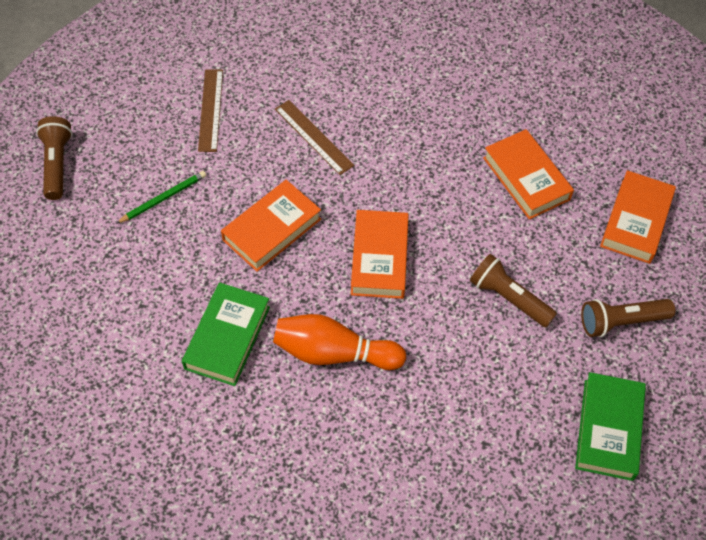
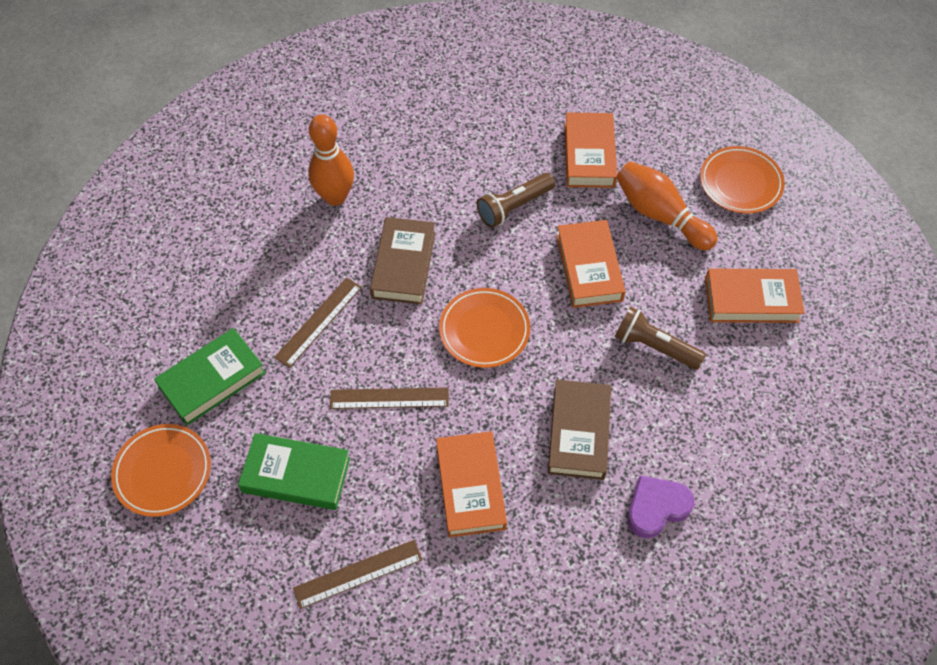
brown book: 0 -> 2
brown flashlight: 3 -> 2
brown ruler: 2 -> 3
green pencil: 1 -> 0
orange bowling pin: 1 -> 2
orange plate: 0 -> 3
purple heart: 0 -> 1

